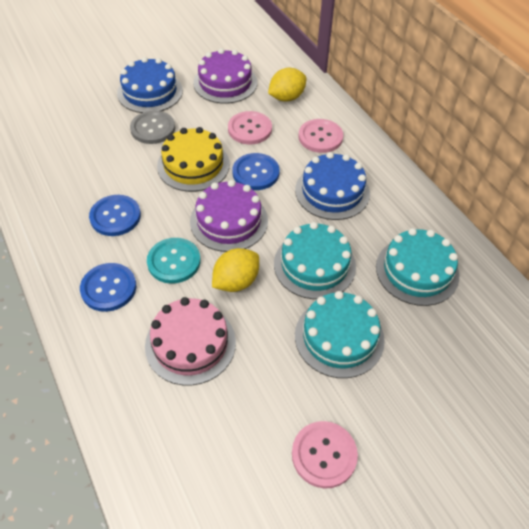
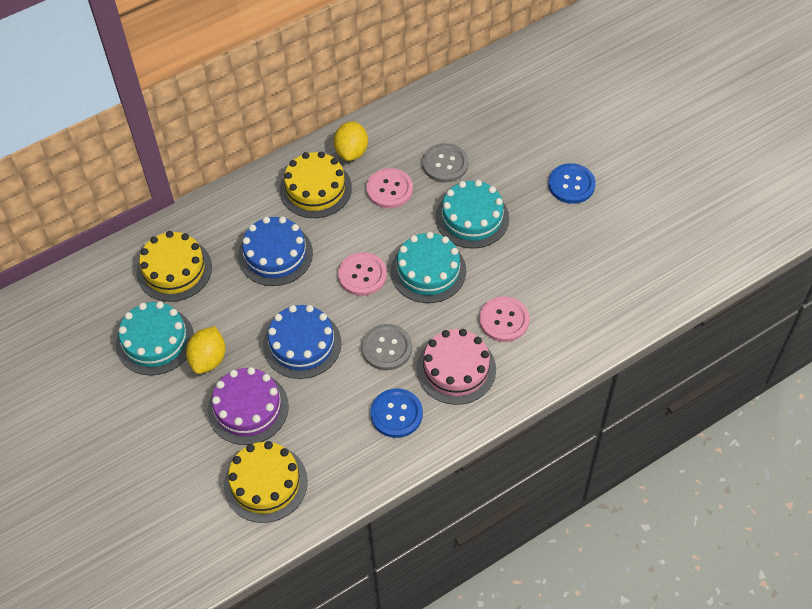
blue button: 3 -> 2
grey button: 1 -> 2
purple cake: 2 -> 1
turquoise button: 1 -> 0
yellow cake: 1 -> 3

